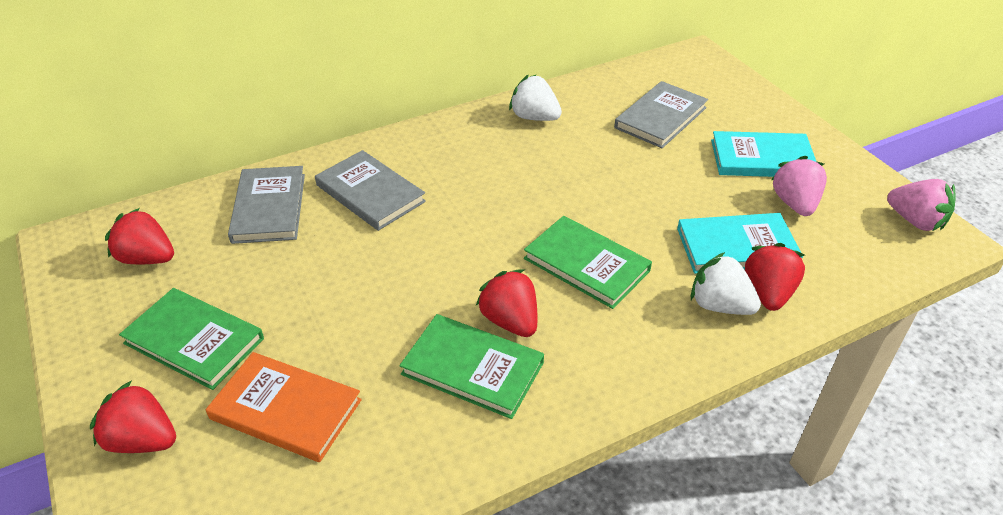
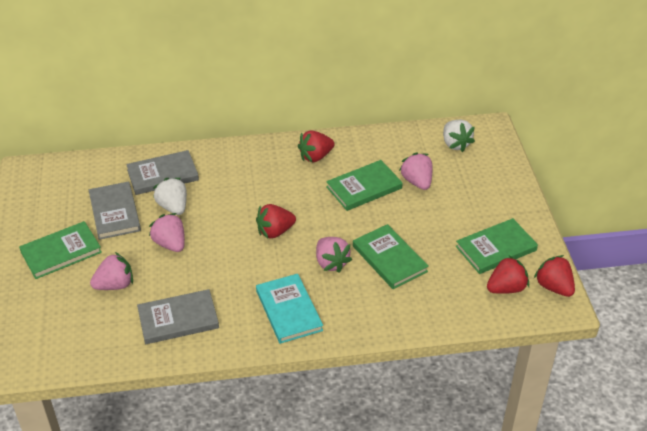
green book: 3 -> 4
orange book: 1 -> 0
pink strawberry: 2 -> 4
turquoise book: 2 -> 1

